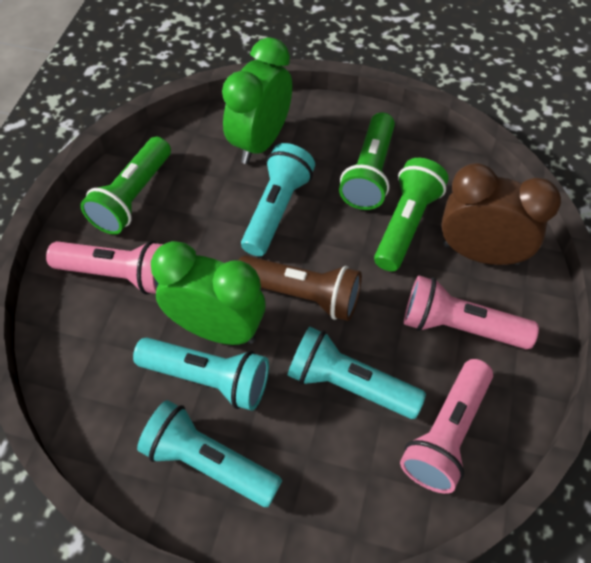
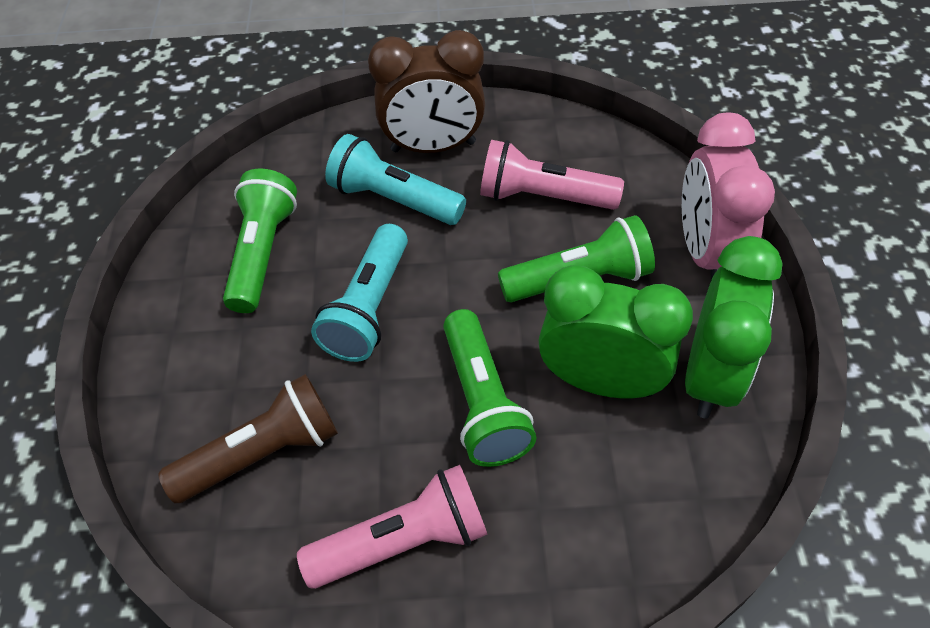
pink clock: 0 -> 1
pink flashlight: 3 -> 2
turquoise flashlight: 4 -> 2

